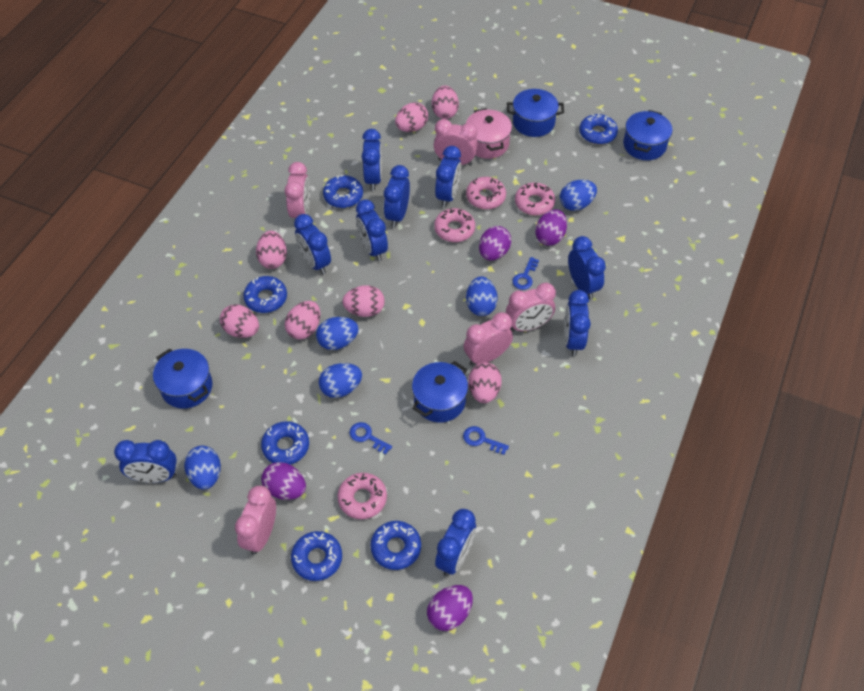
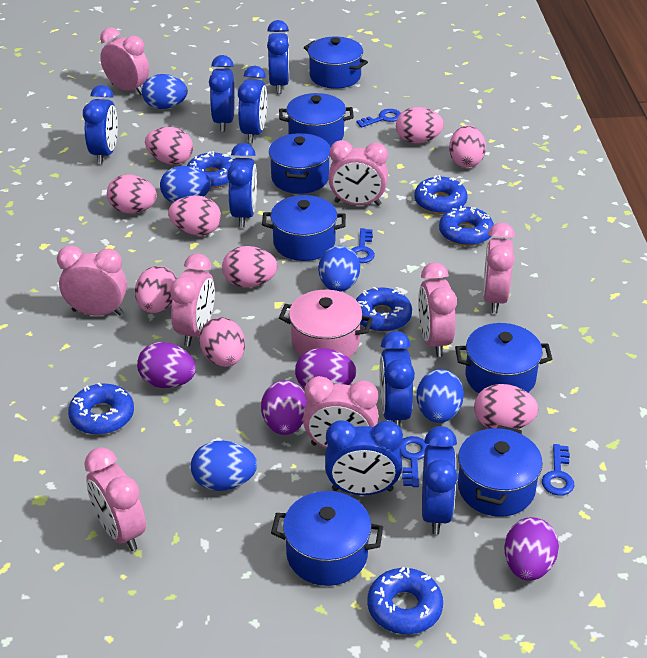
blue clock: 9 -> 8
blue key: 3 -> 4
blue pot: 4 -> 7
pink clock: 5 -> 8
pink donut: 4 -> 0
pink egg: 7 -> 9

